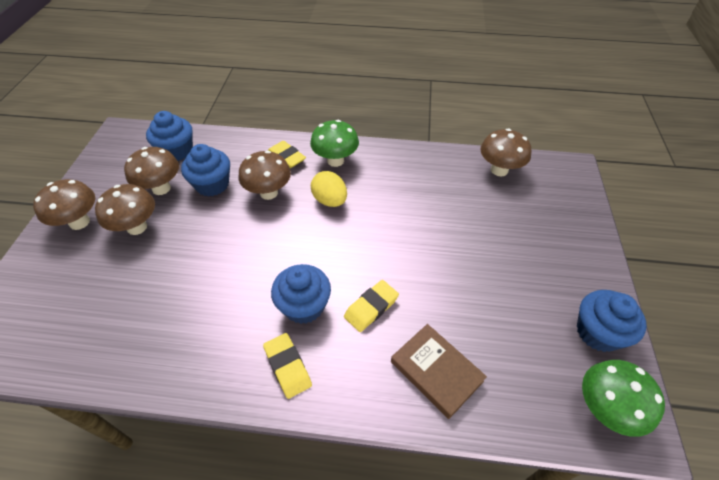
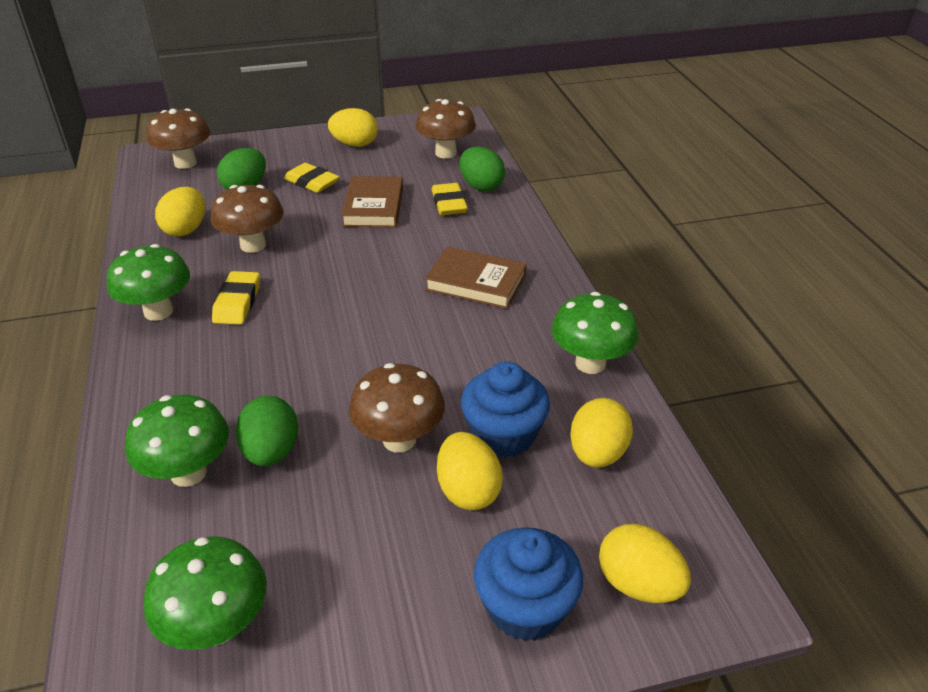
blue cupcake: 4 -> 2
brown book: 1 -> 2
brown mushroom: 5 -> 4
green egg: 0 -> 3
green mushroom: 2 -> 4
yellow egg: 1 -> 5

